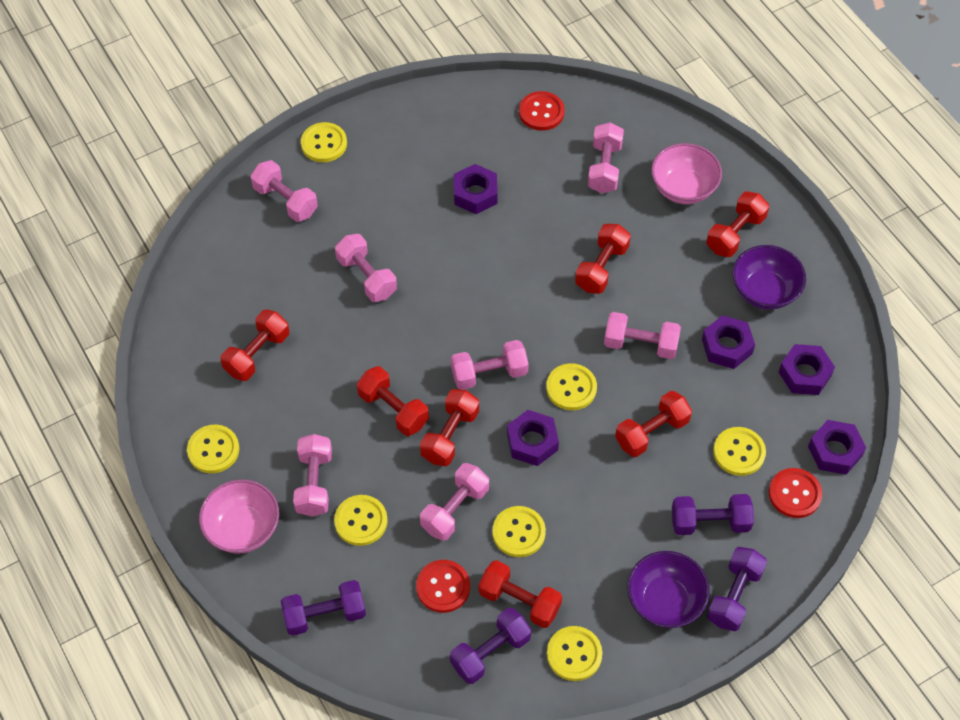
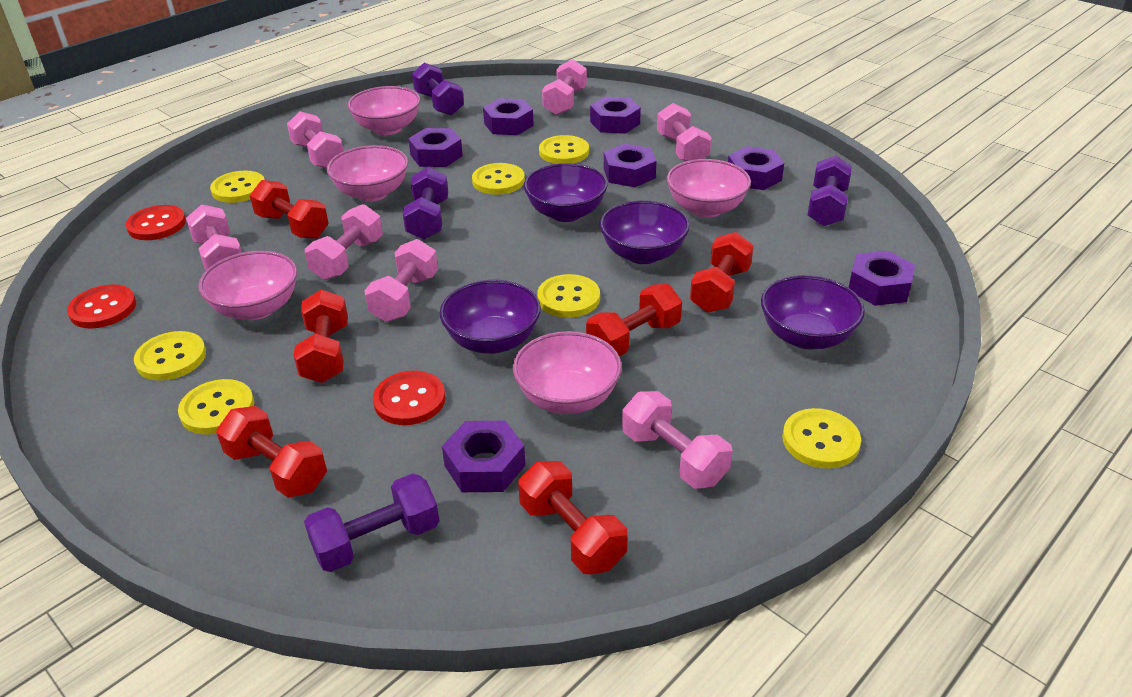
pink bowl: 2 -> 5
purple bowl: 2 -> 4
purple nut: 5 -> 7
red dumbbell: 7 -> 6

